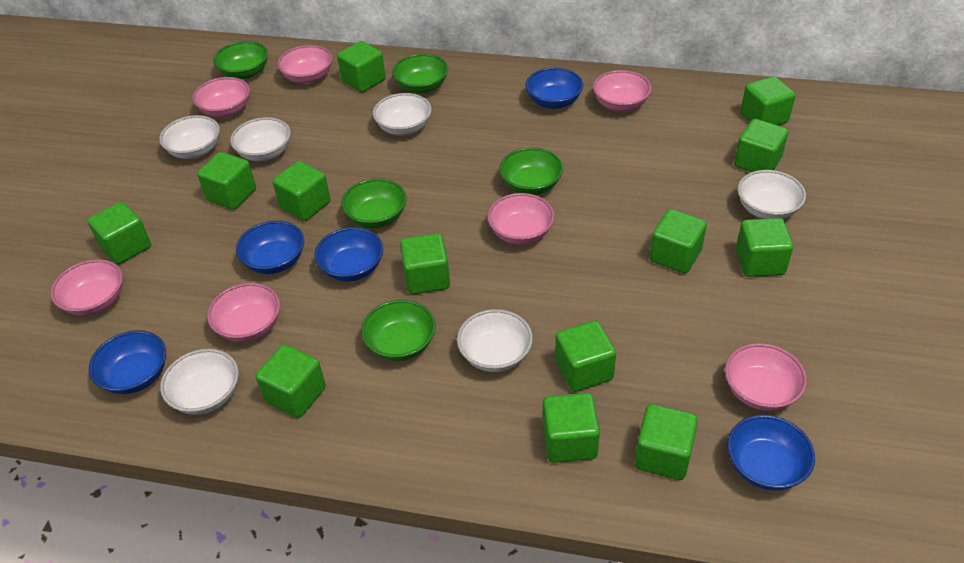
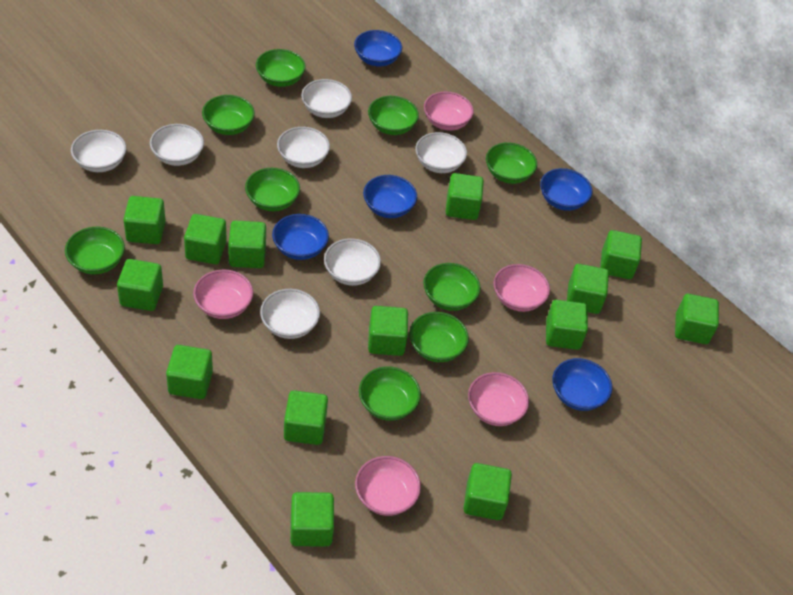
green bowl: 5 -> 9
green cube: 13 -> 14
pink bowl: 7 -> 5
white bowl: 6 -> 7

